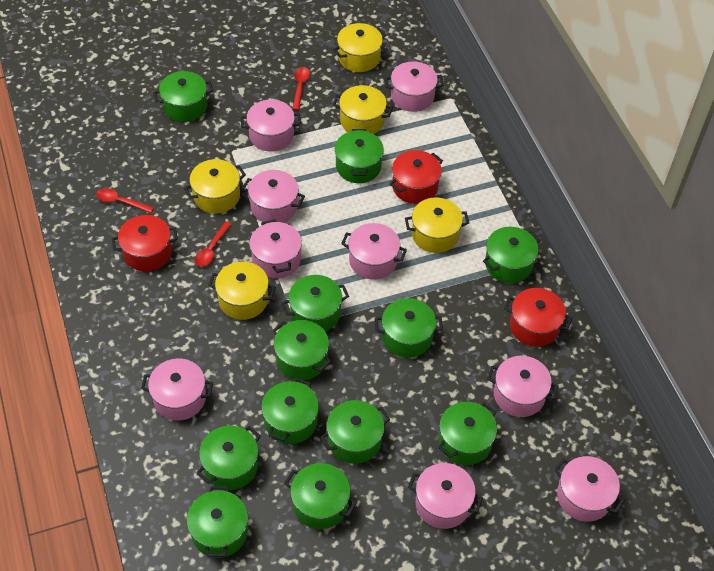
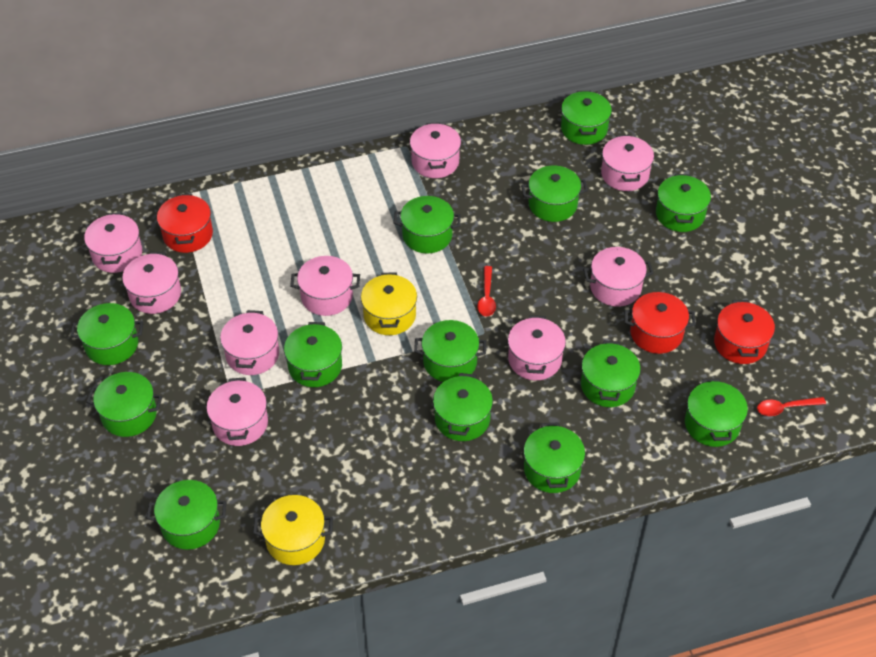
green pot: 12 -> 13
red spoon: 3 -> 2
yellow pot: 5 -> 2

